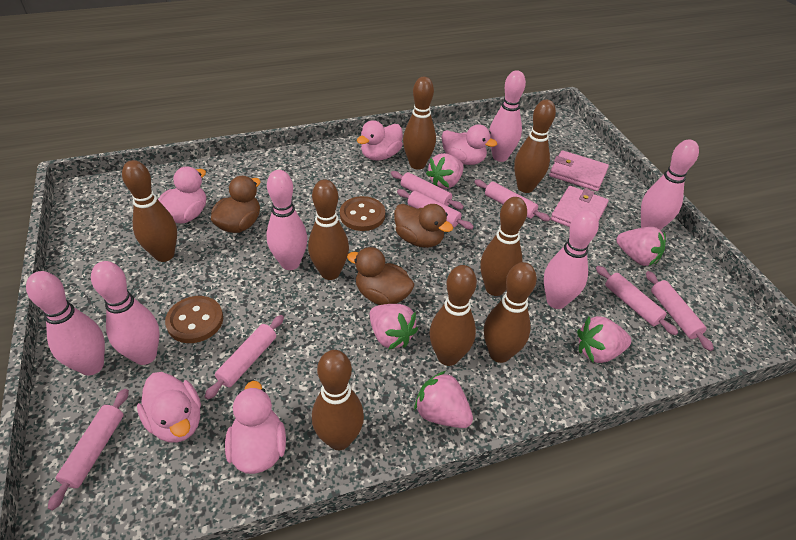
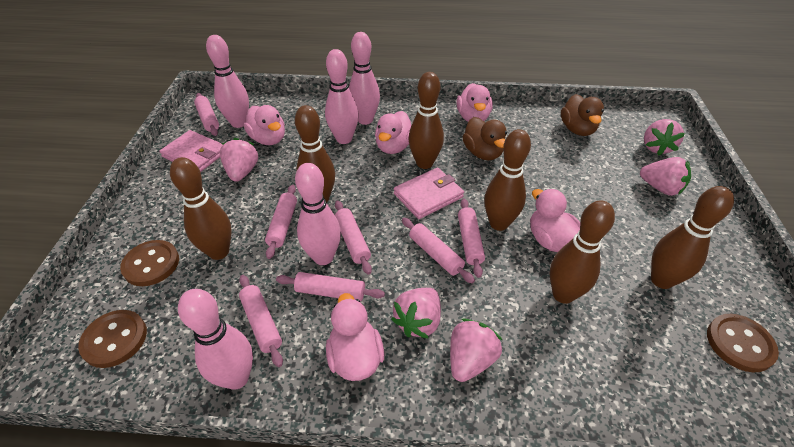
brown bowling pin: 8 -> 6
brown button: 2 -> 3
brown duck: 3 -> 2
pink bowling pin: 6 -> 5

